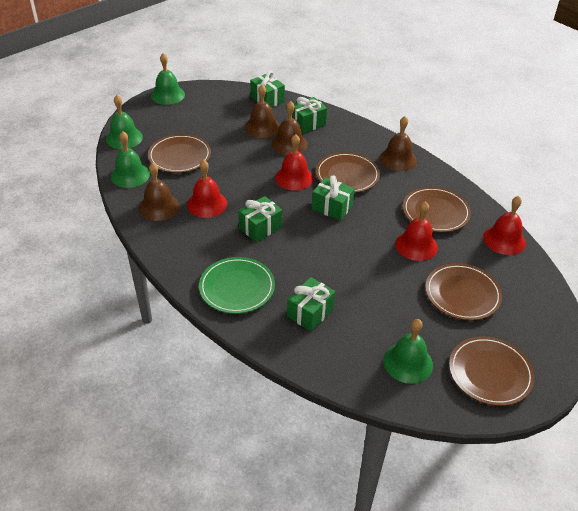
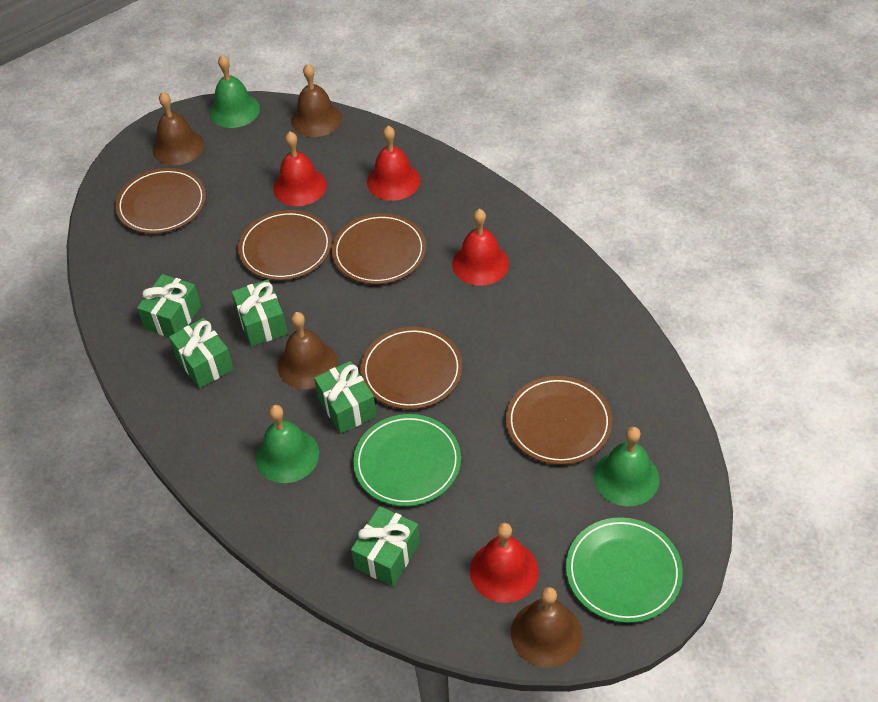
green bell: 4 -> 3
green plate: 1 -> 2

